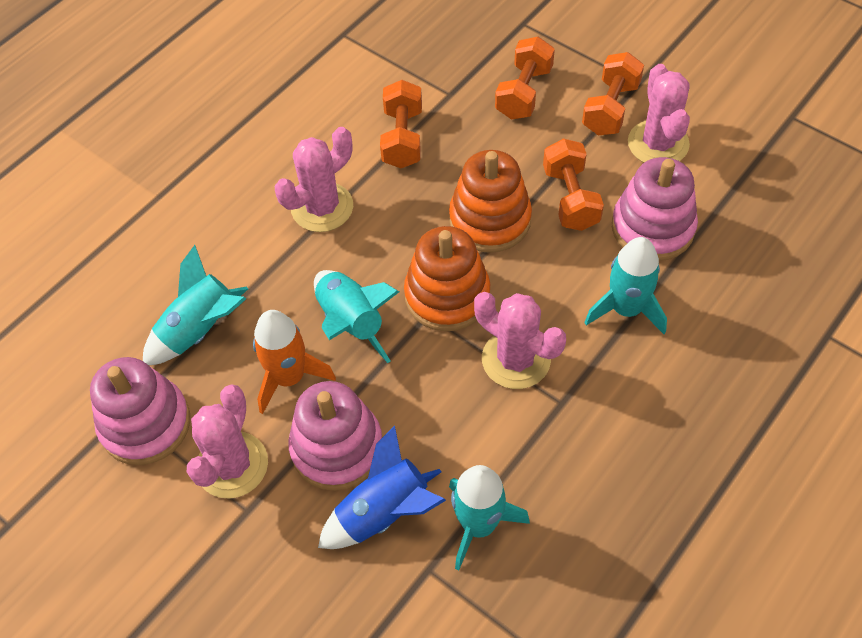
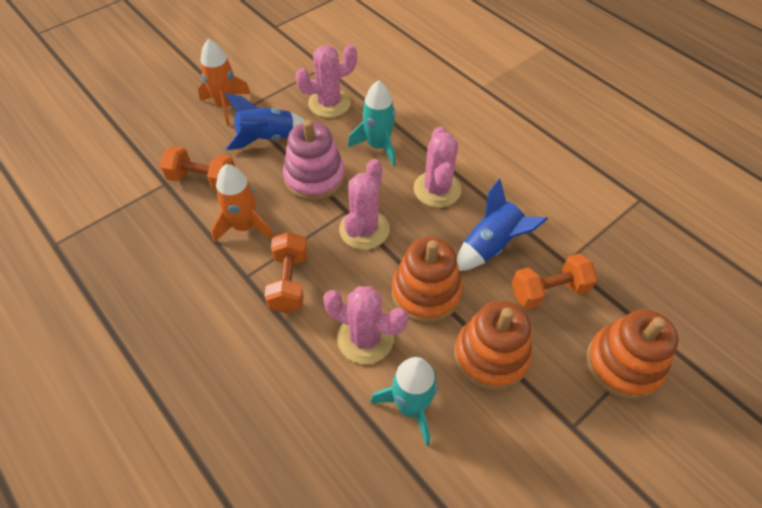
blue rocket: 1 -> 2
orange dumbbell: 4 -> 3
orange rocket: 1 -> 2
orange stacking toy: 2 -> 3
pink stacking toy: 3 -> 1
turquoise rocket: 4 -> 2

